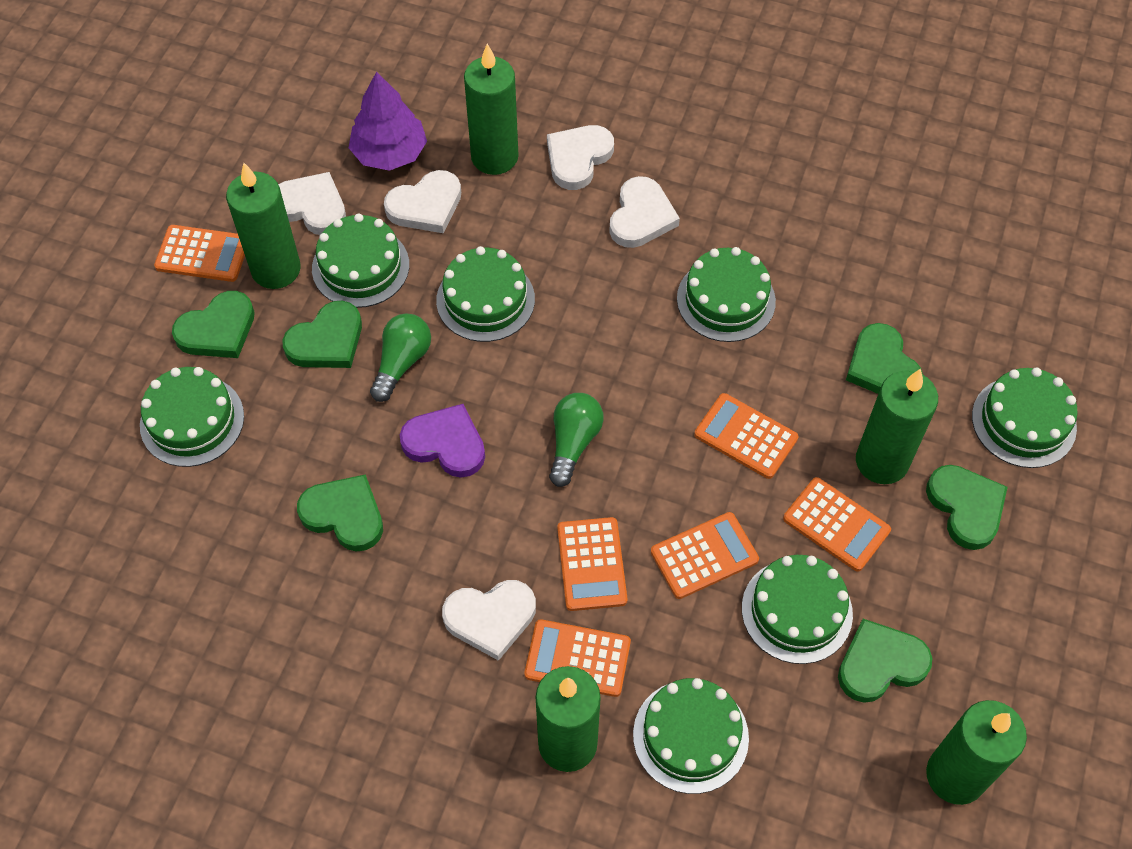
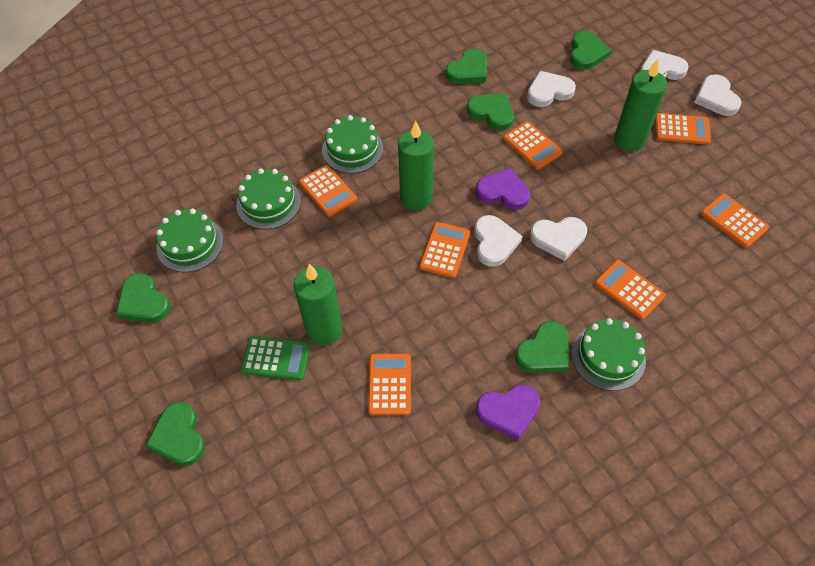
green cake: 7 -> 4
green calculator: 0 -> 1
green candle: 5 -> 3
green light bulb: 2 -> 0
orange calculator: 6 -> 7
purple heart: 1 -> 2
purple tree: 1 -> 0

